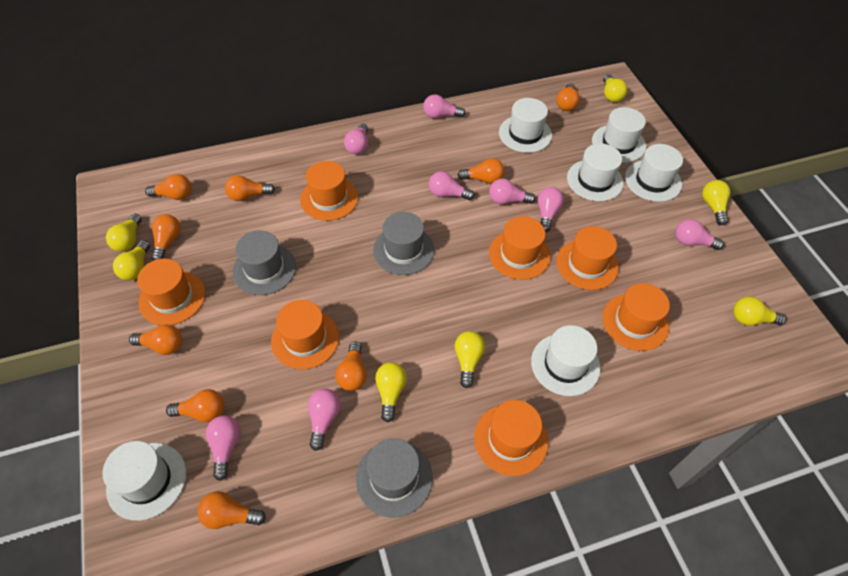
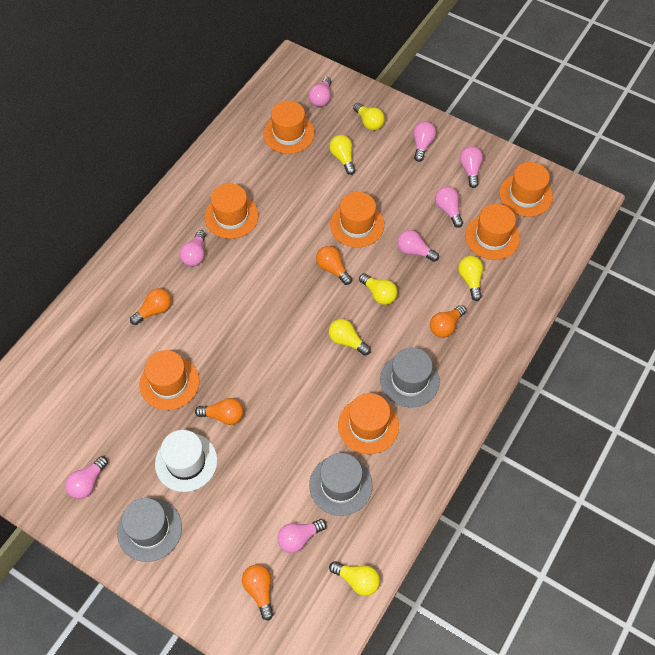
orange light bulb: 9 -> 5
white hat: 6 -> 1
yellow light bulb: 7 -> 6

